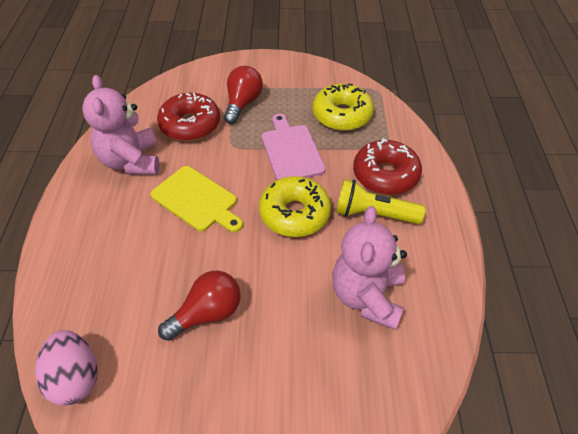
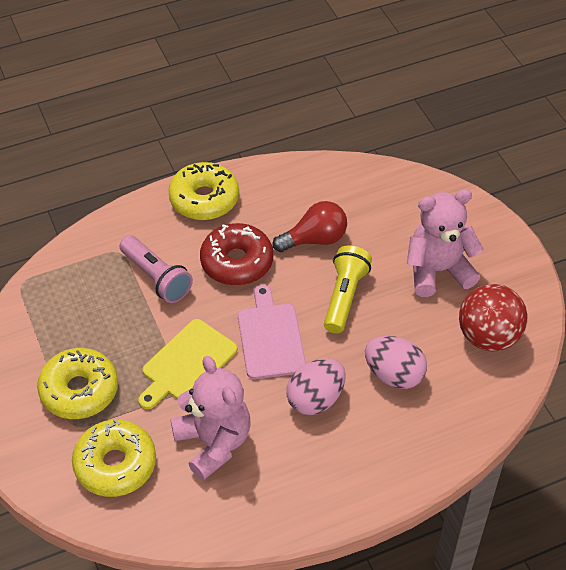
pink egg: 1 -> 2
pink flashlight: 0 -> 1
red ball: 0 -> 1
red donut: 2 -> 1
red light bulb: 2 -> 1
yellow donut: 2 -> 3

